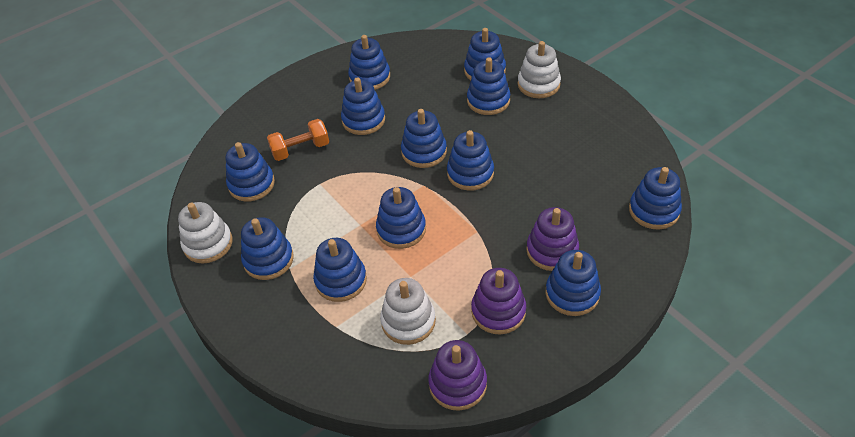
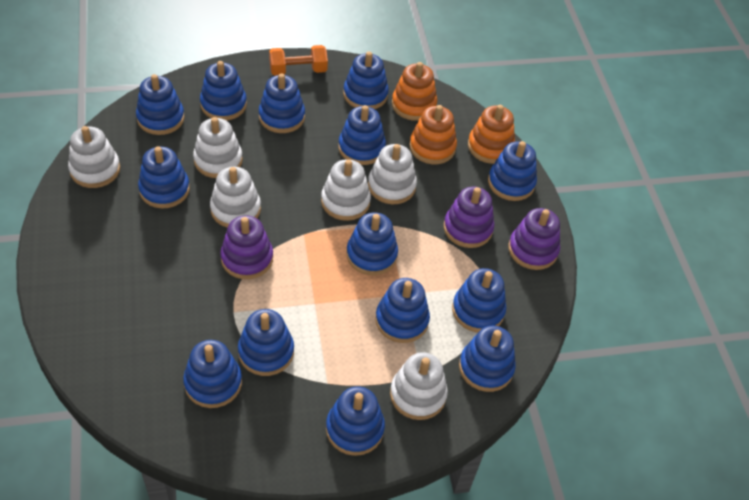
blue stacking toy: 12 -> 14
orange stacking toy: 0 -> 3
white stacking toy: 3 -> 6

